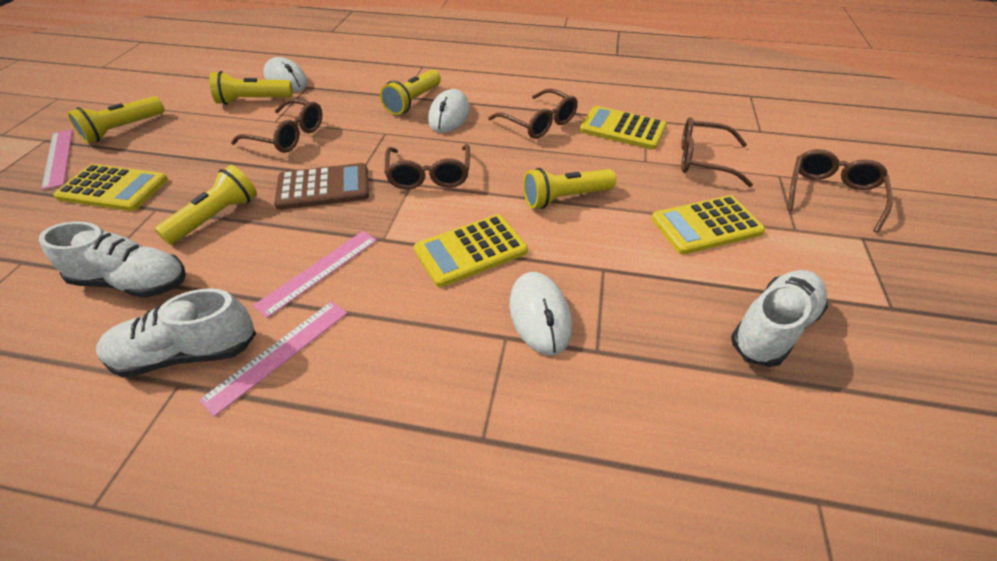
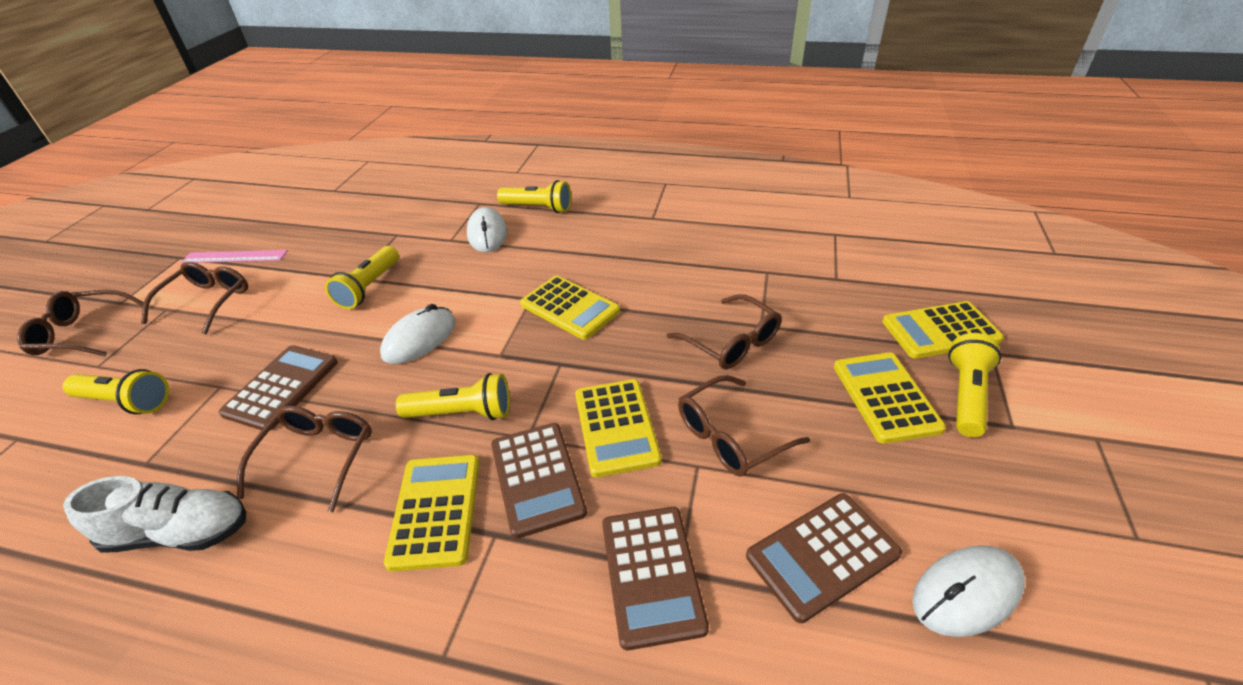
brown calculator: 1 -> 4
pink ruler: 3 -> 1
white shoe: 3 -> 1
yellow calculator: 4 -> 5

